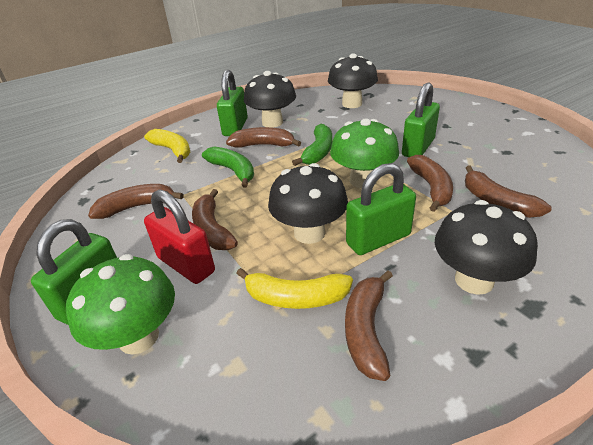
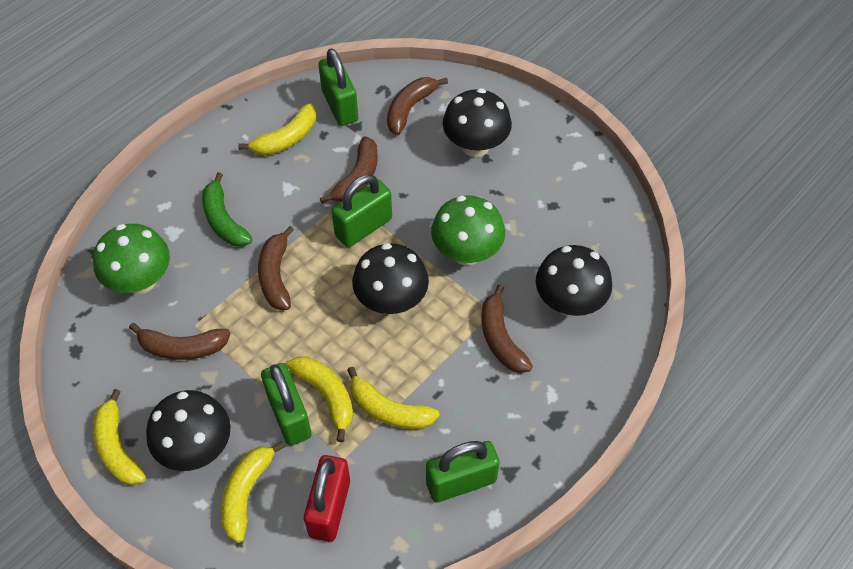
brown banana: 6 -> 5
green banana: 2 -> 1
yellow banana: 2 -> 5

